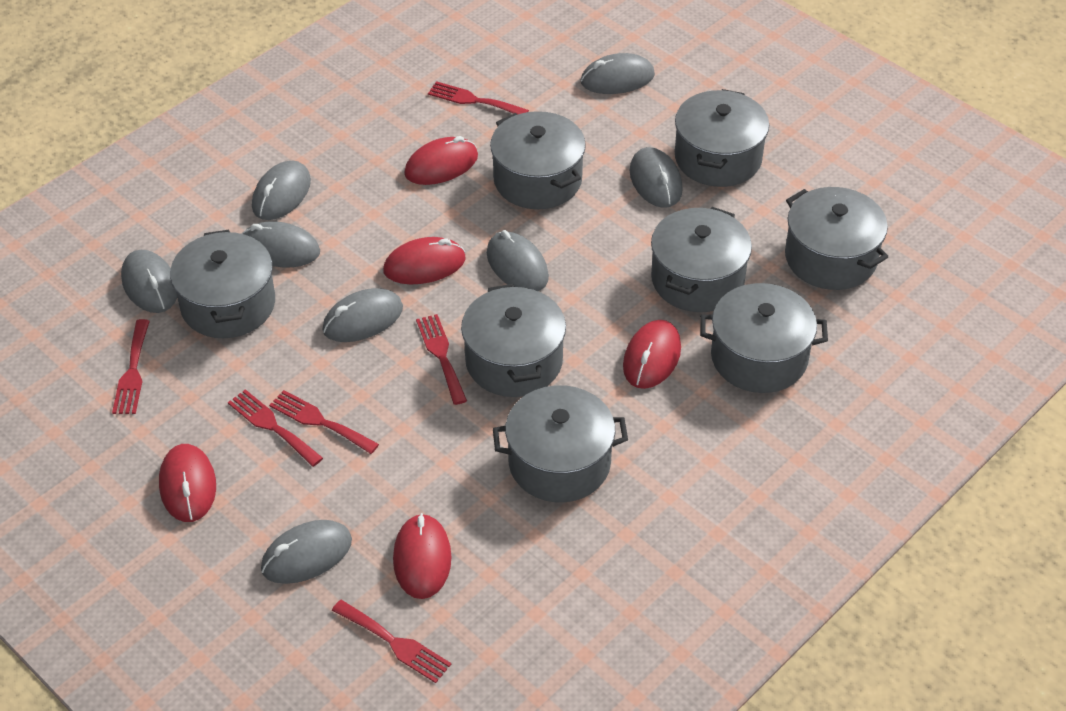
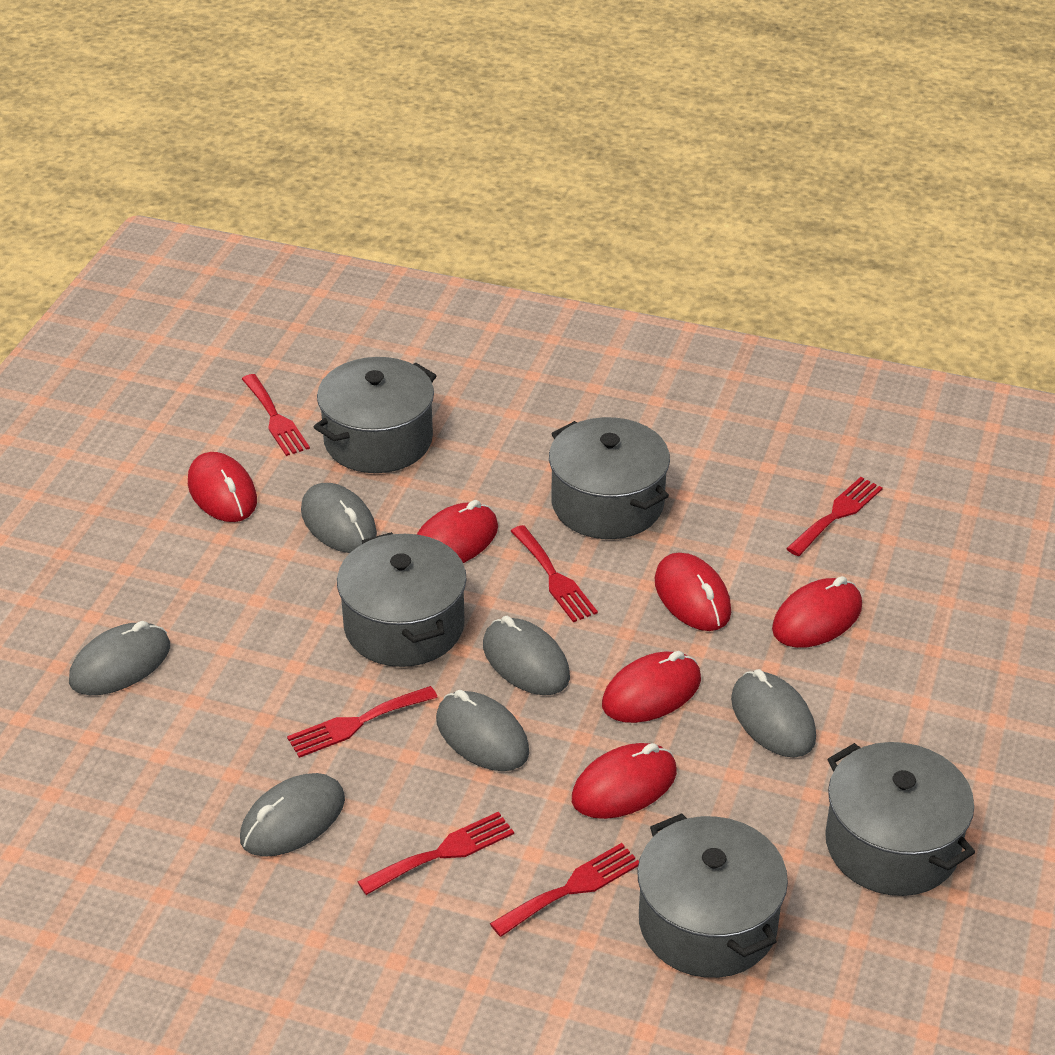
grey mouse: 8 -> 6
grey pot: 8 -> 5
red mouse: 5 -> 6

